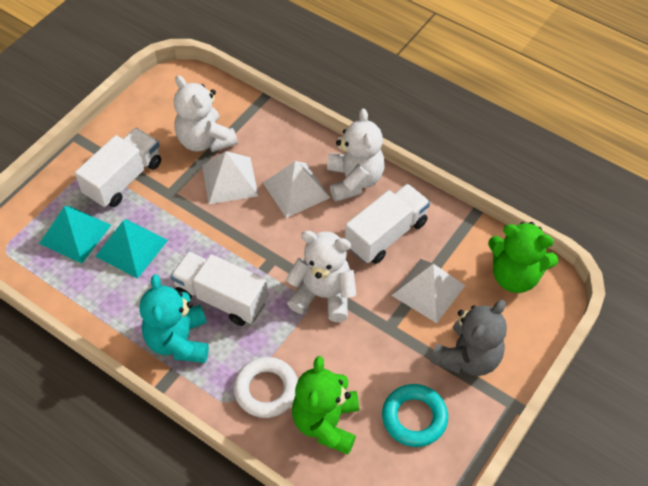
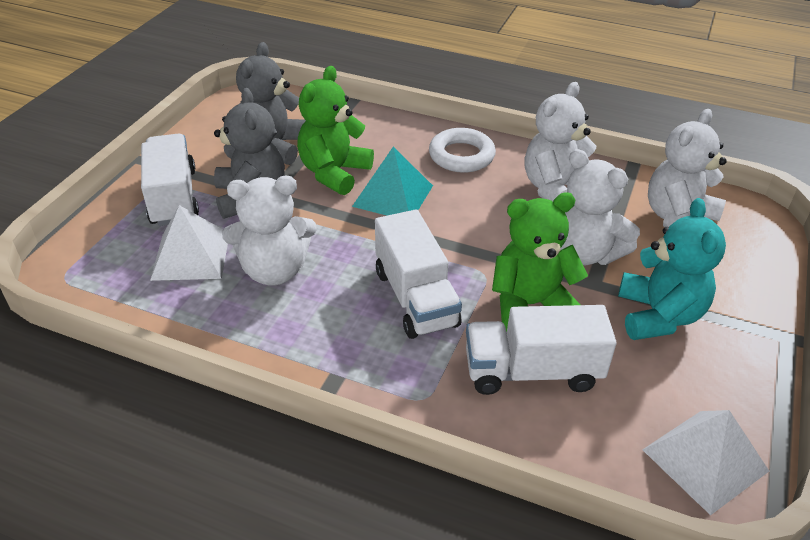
grey teddy bear: 1 -> 2
turquoise pyramid: 2 -> 1
turquoise ring: 1 -> 0
white pyramid: 3 -> 2
white teddy bear: 3 -> 4

